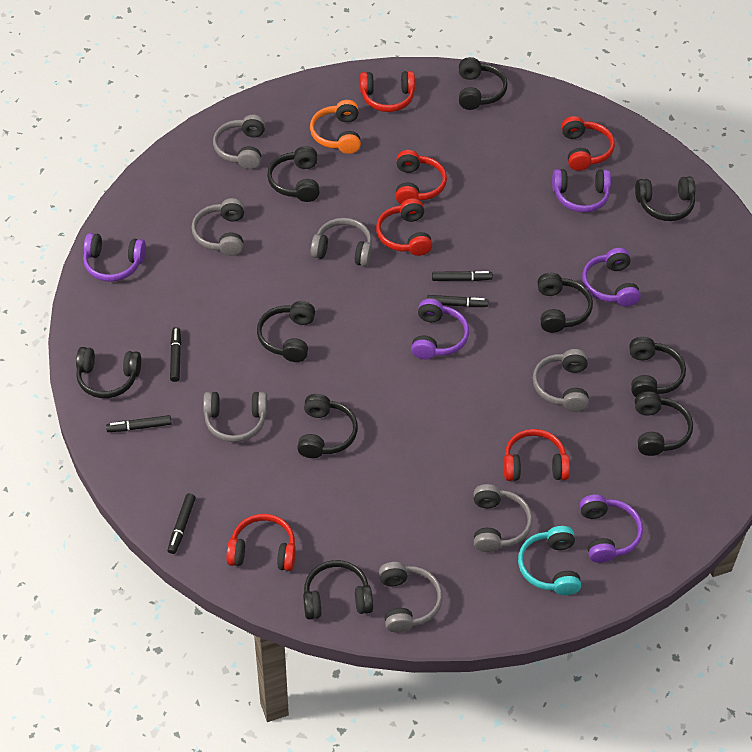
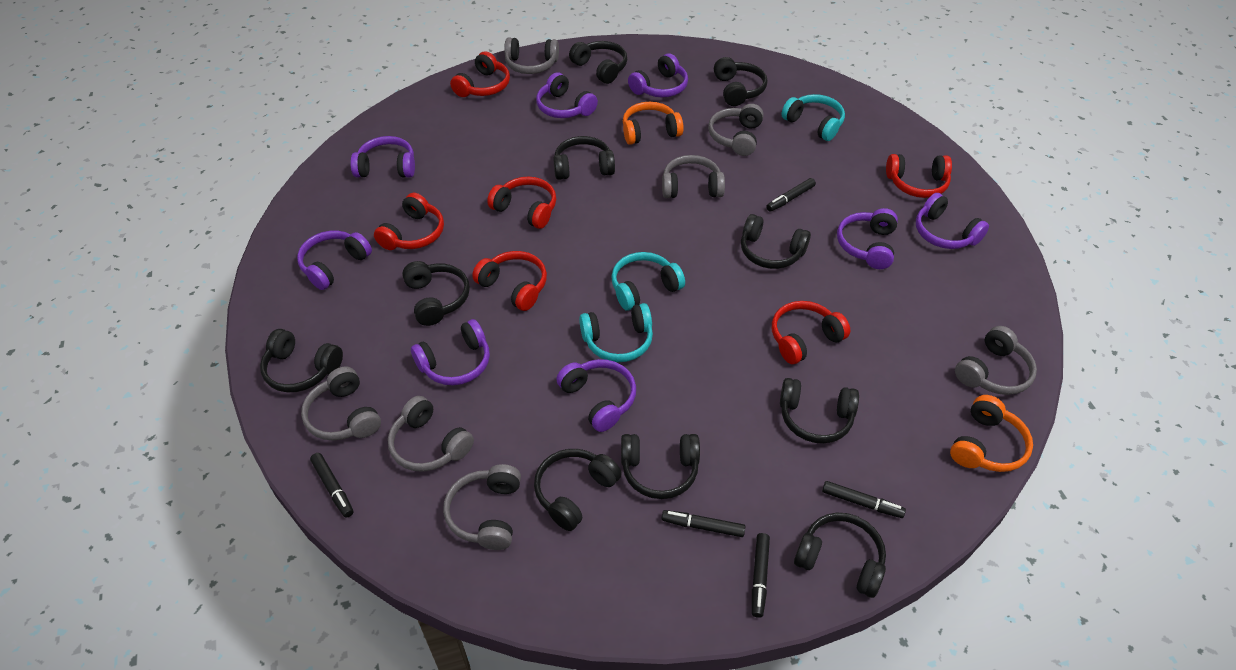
orange headphones: 1 -> 2
purple headphones: 5 -> 8
turquoise headphones: 1 -> 3

